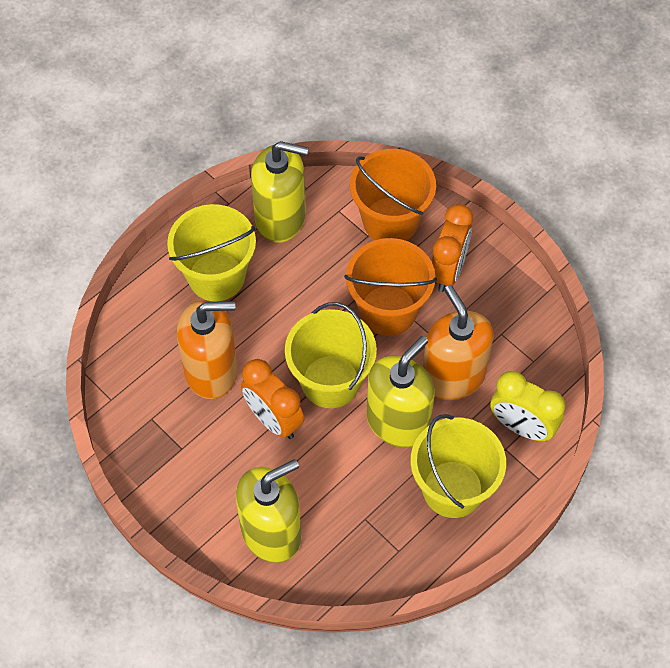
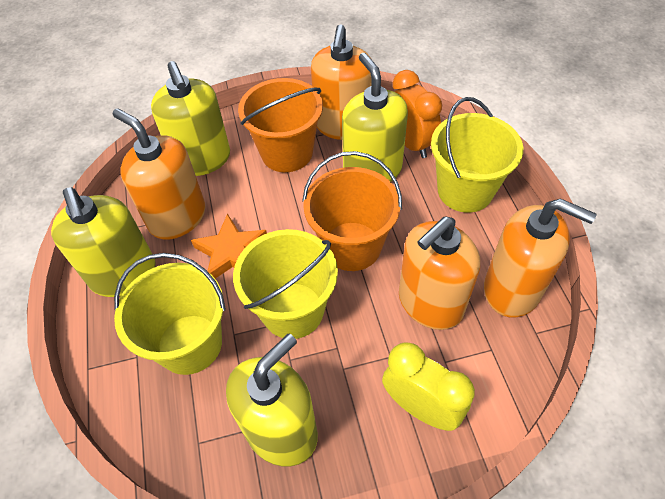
orange clock: 2 -> 1
orange soap dispenser: 2 -> 4
orange star: 0 -> 1
yellow soap dispenser: 3 -> 4

